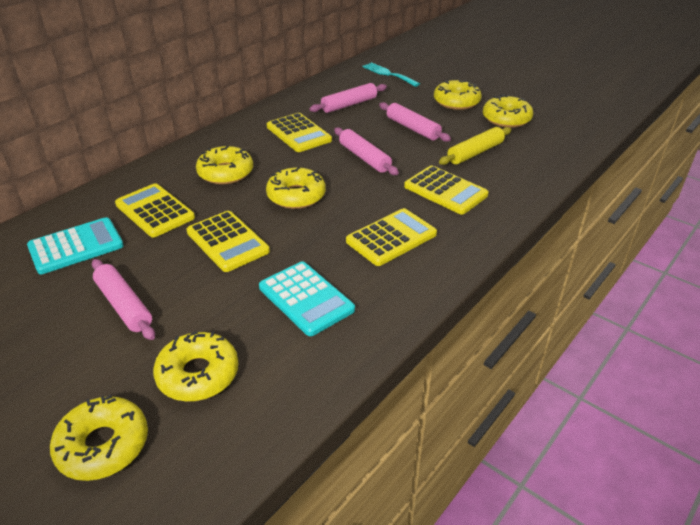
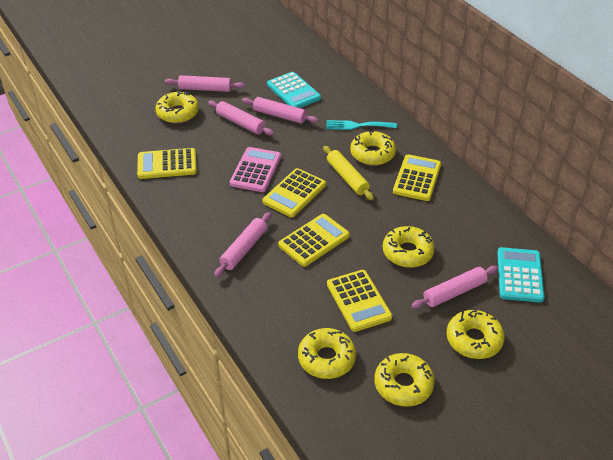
pink calculator: 0 -> 1
pink rolling pin: 4 -> 5

